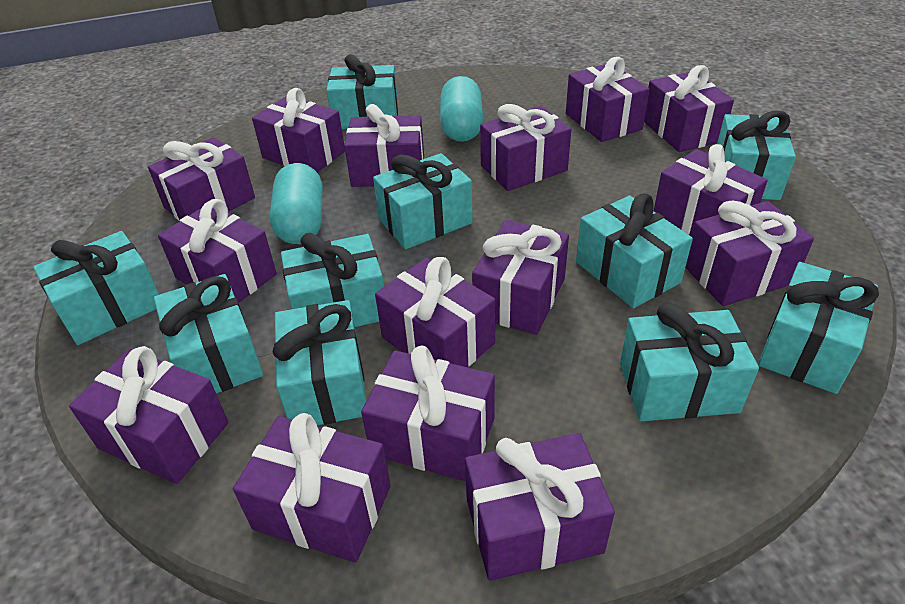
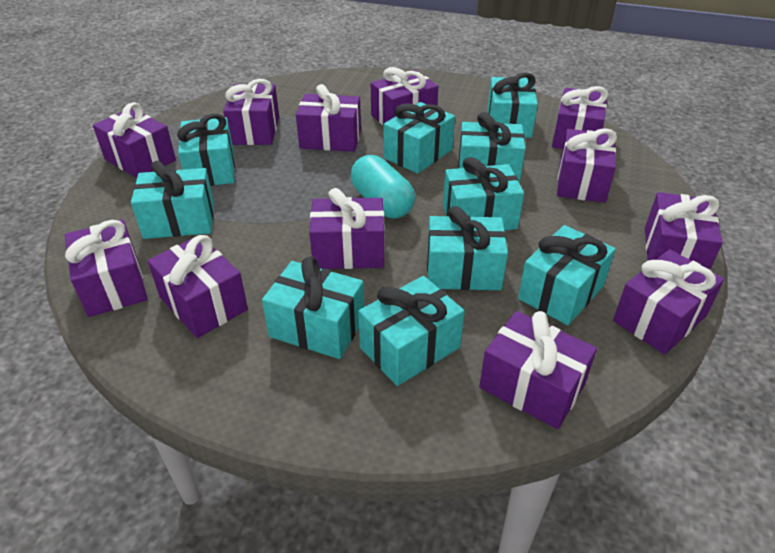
purple gift: 15 -> 12
turquoise capsule: 2 -> 1

